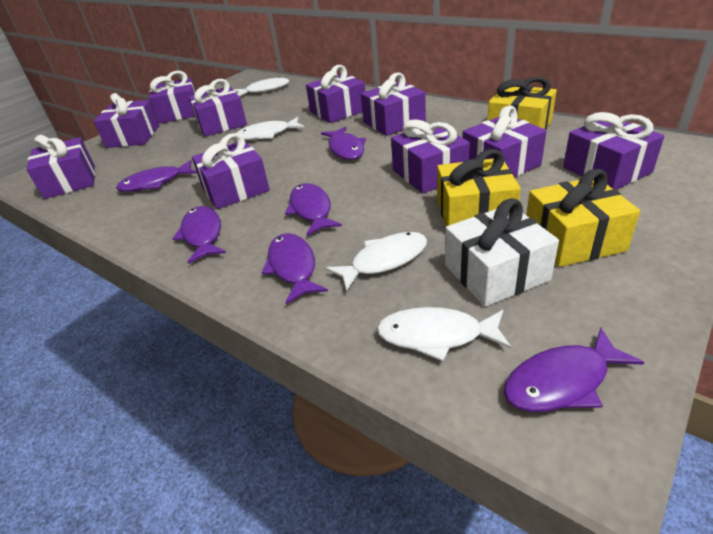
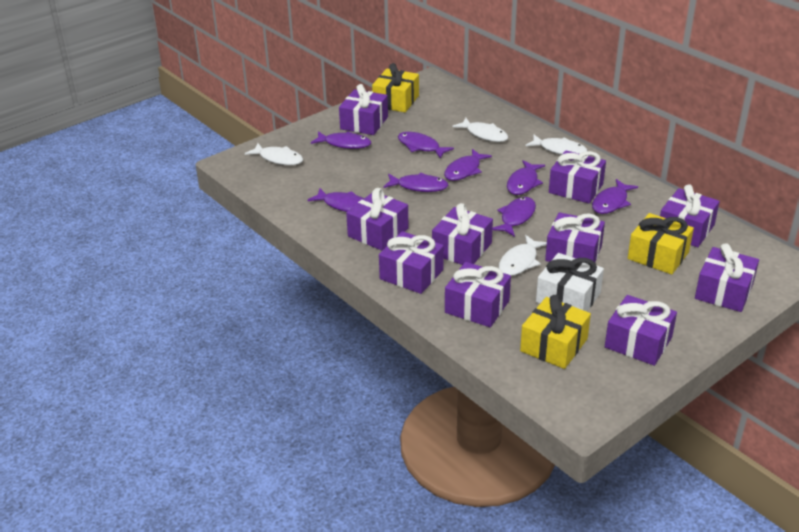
purple fish: 6 -> 8

